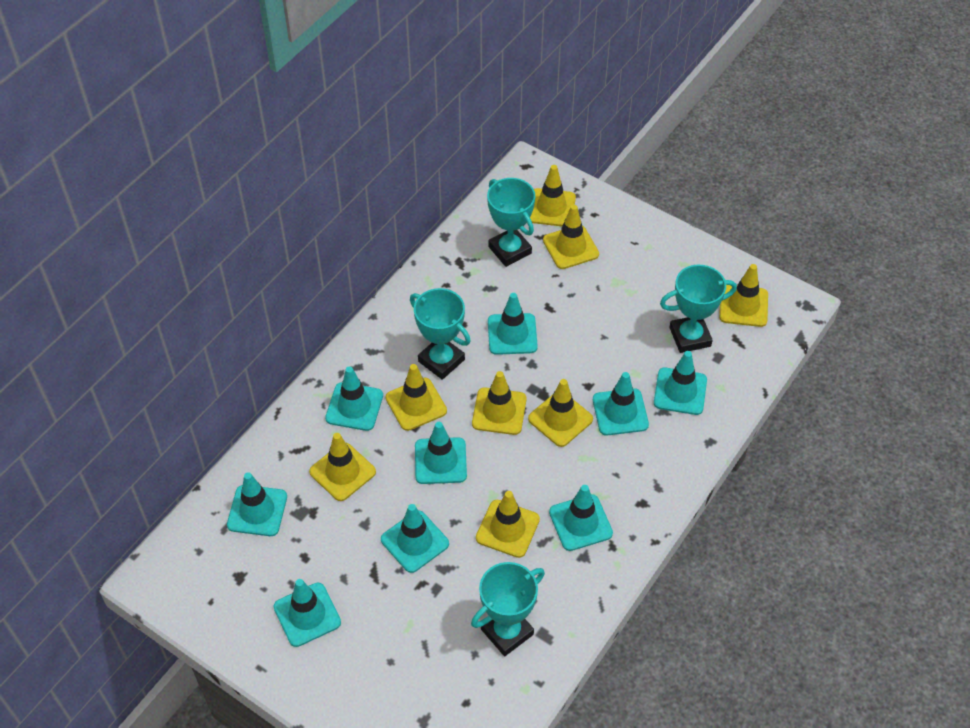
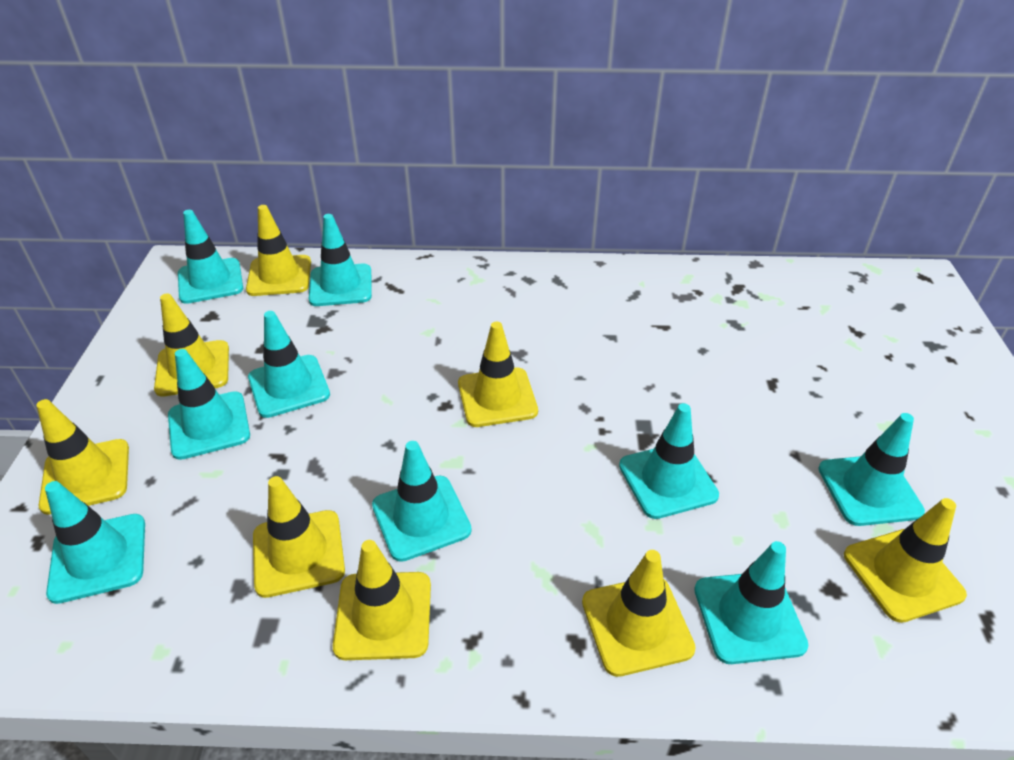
turquoise trophy: 4 -> 0

